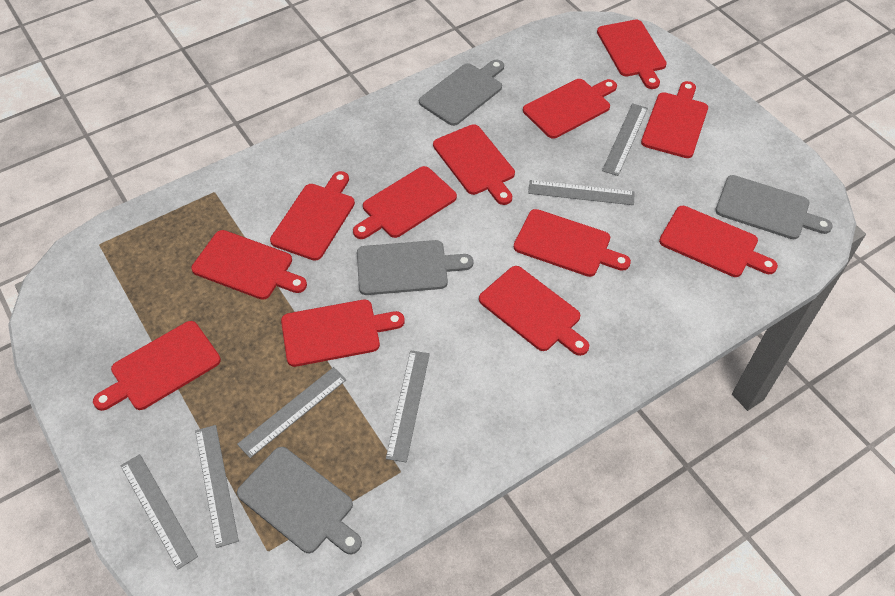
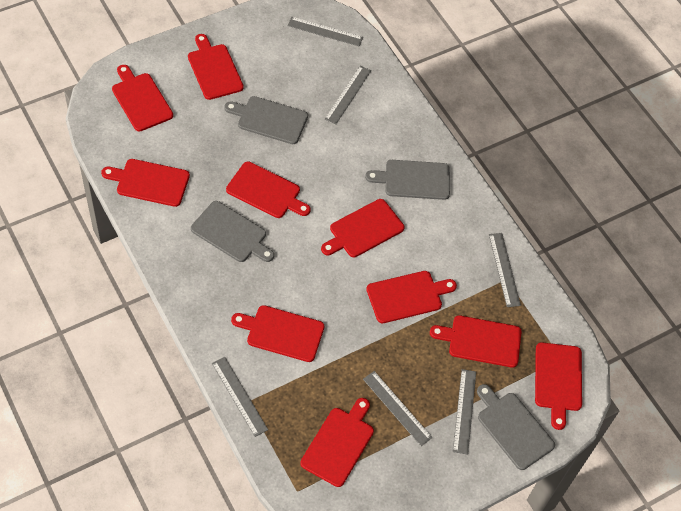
red cutting board: 12 -> 10

